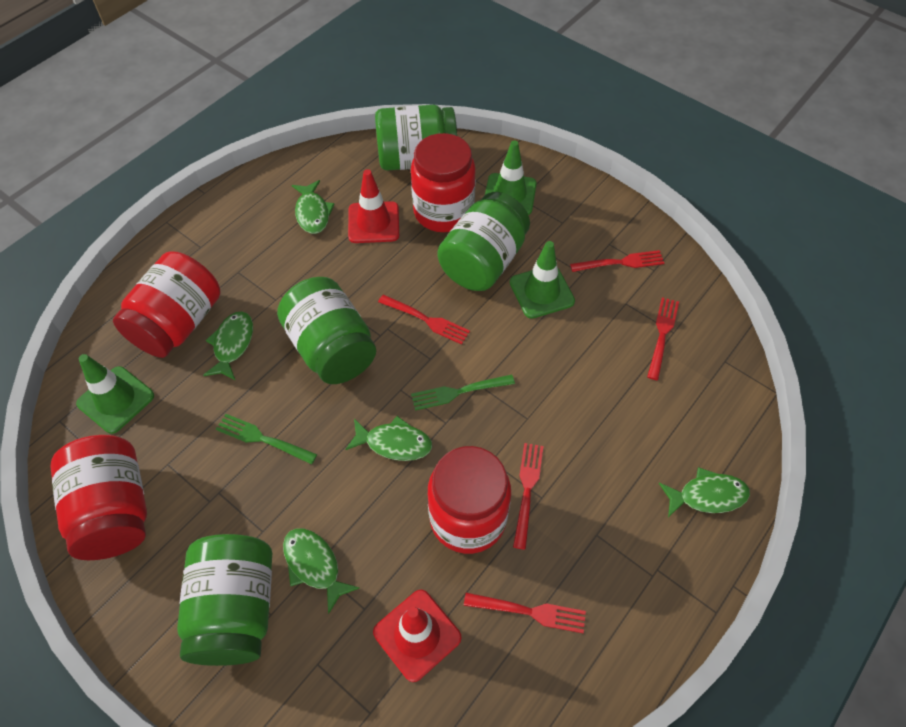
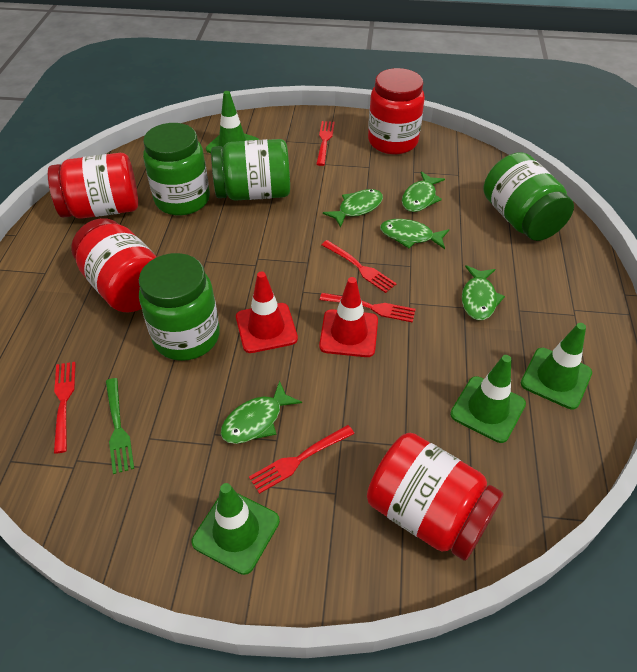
green fork: 2 -> 1
green traffic cone: 3 -> 4

